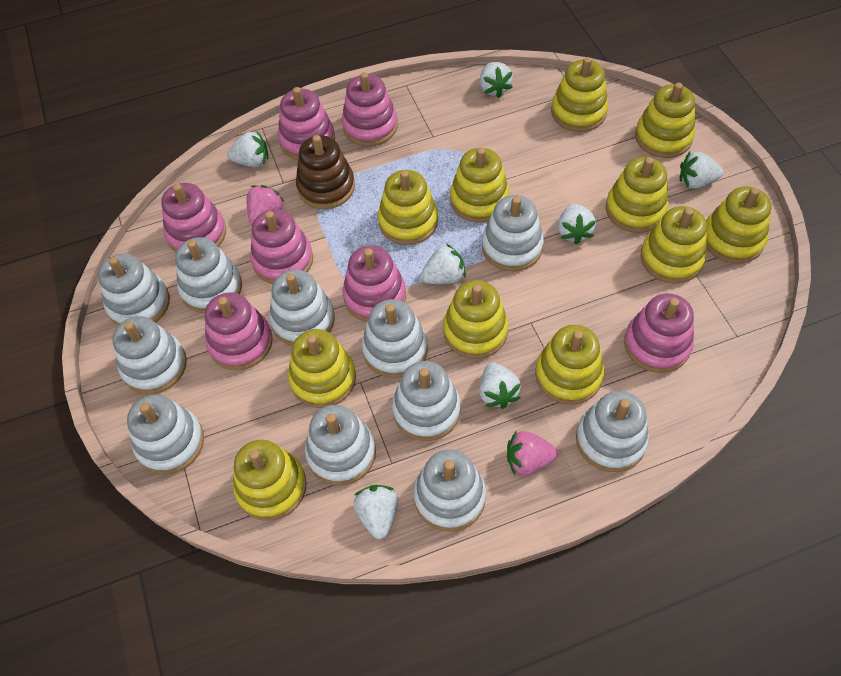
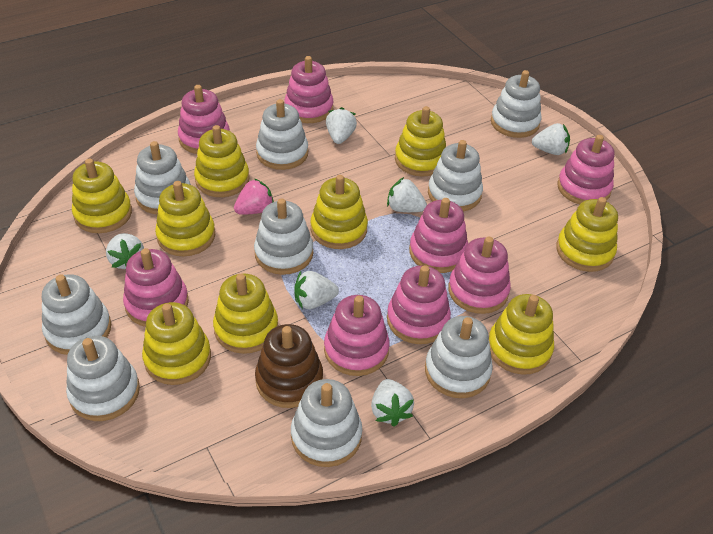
pink stacking toy: 7 -> 8
pink strawberry: 2 -> 1
white stacking toy: 11 -> 9
white strawberry: 7 -> 6
yellow stacking toy: 11 -> 9

